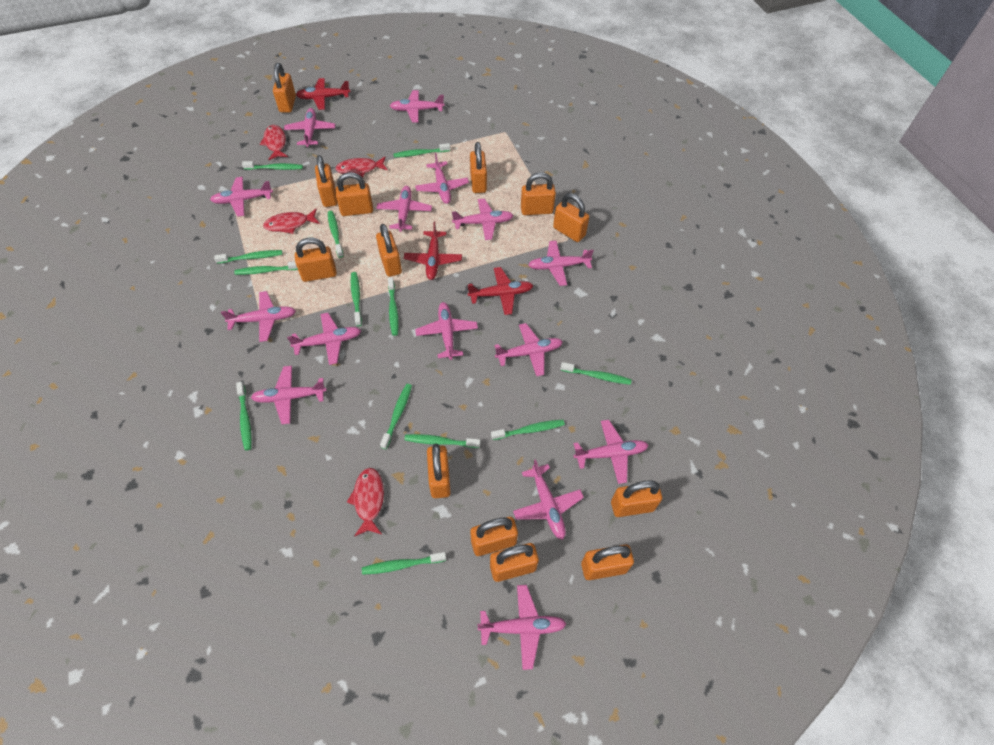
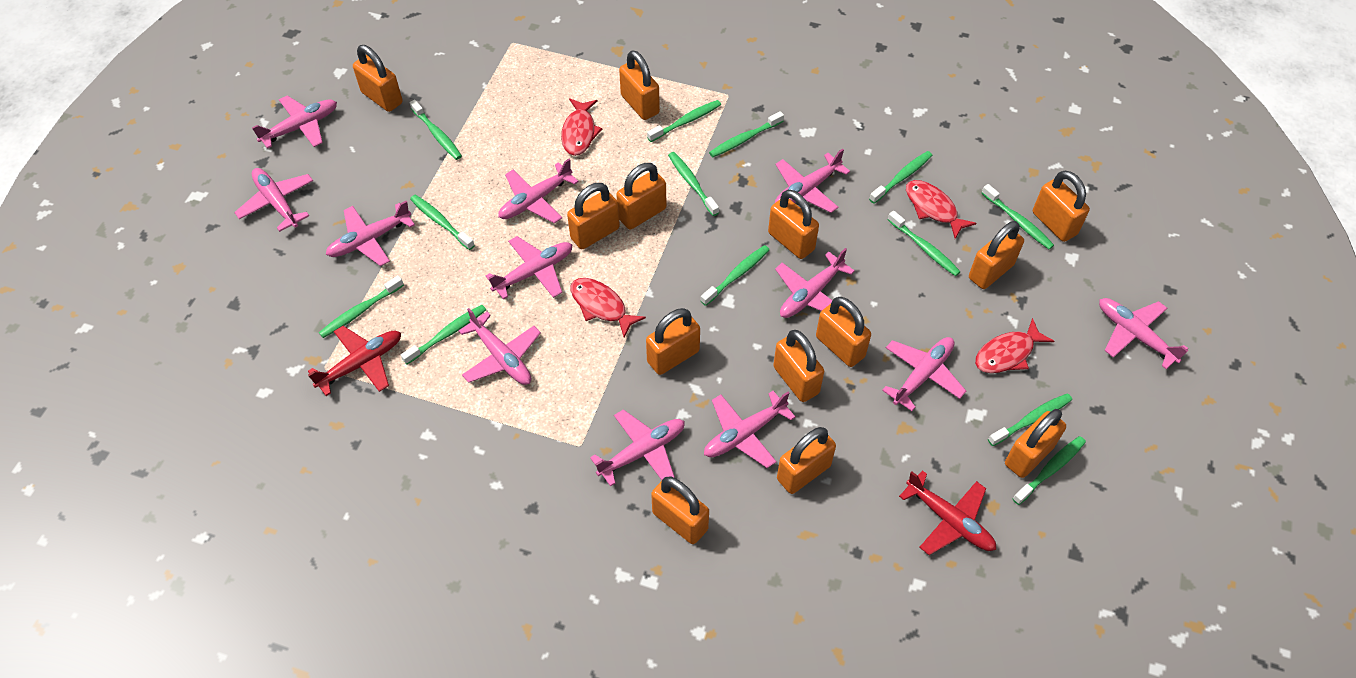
pink plane: 15 -> 12
red plane: 3 -> 2

